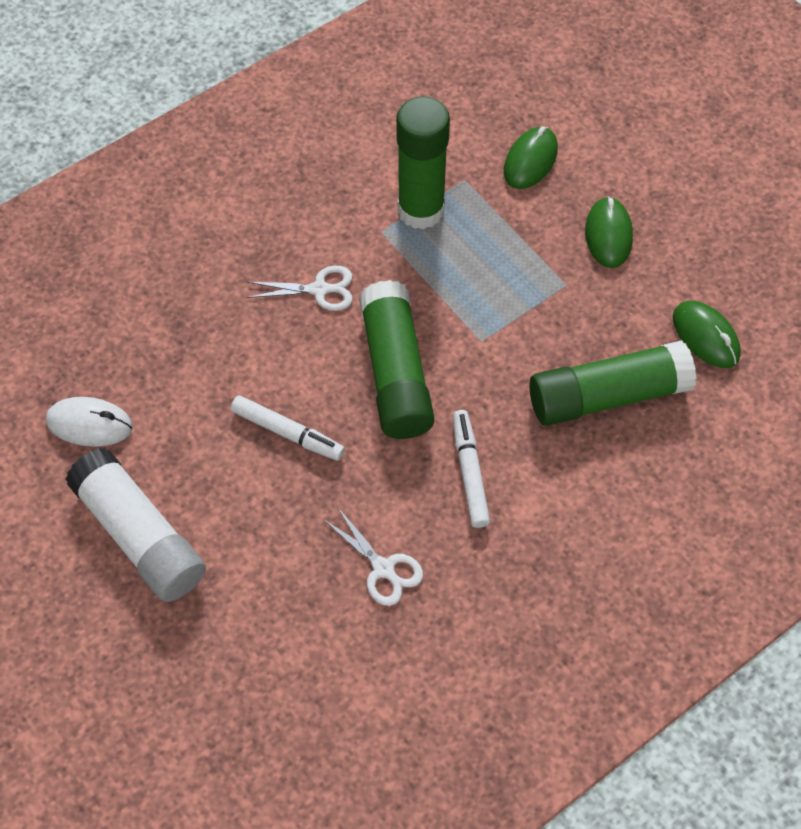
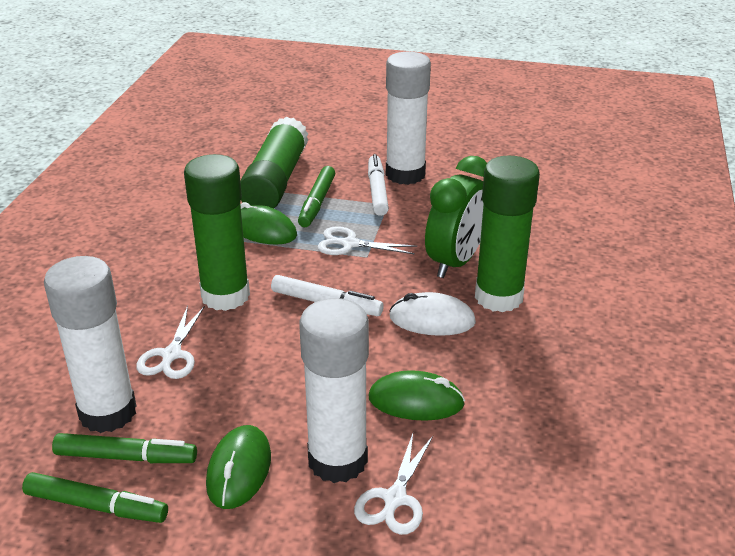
green clock: 0 -> 1
green marker: 0 -> 3
white glue stick: 1 -> 3
white scissors: 2 -> 3

